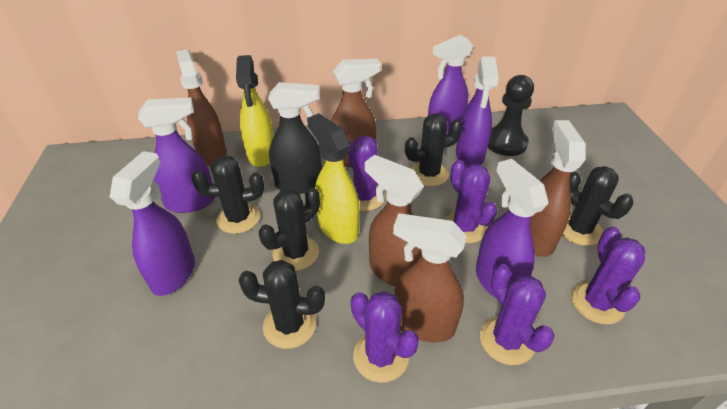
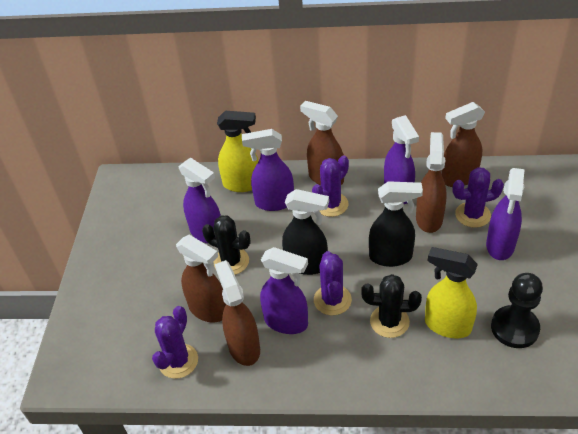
black cactus: 5 -> 2
black spray bottle: 1 -> 2
purple cactus: 5 -> 4

